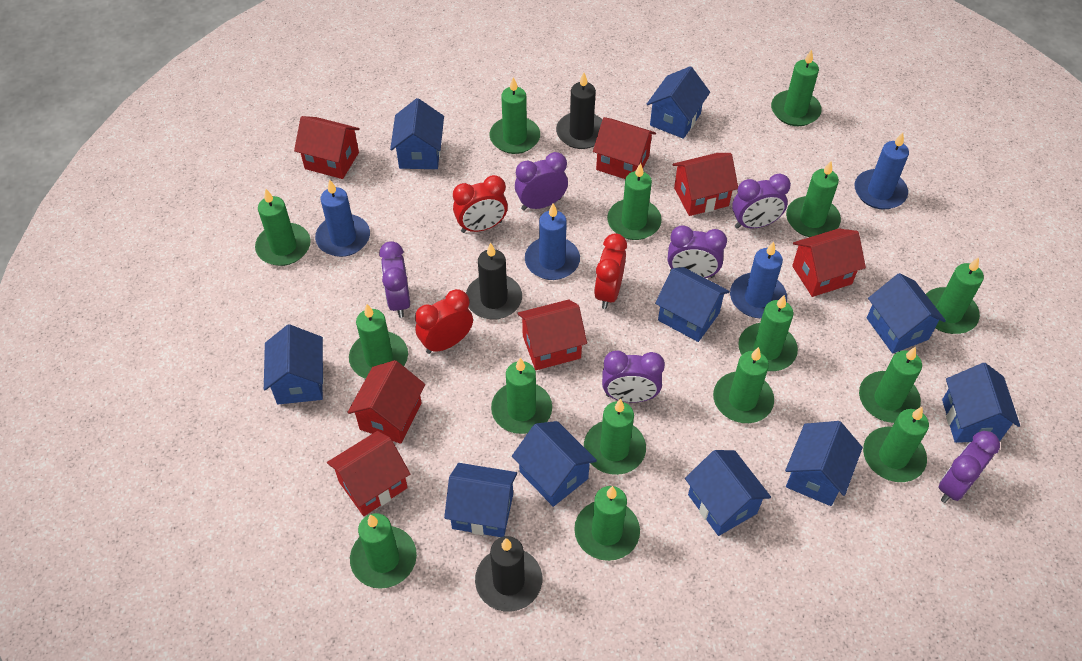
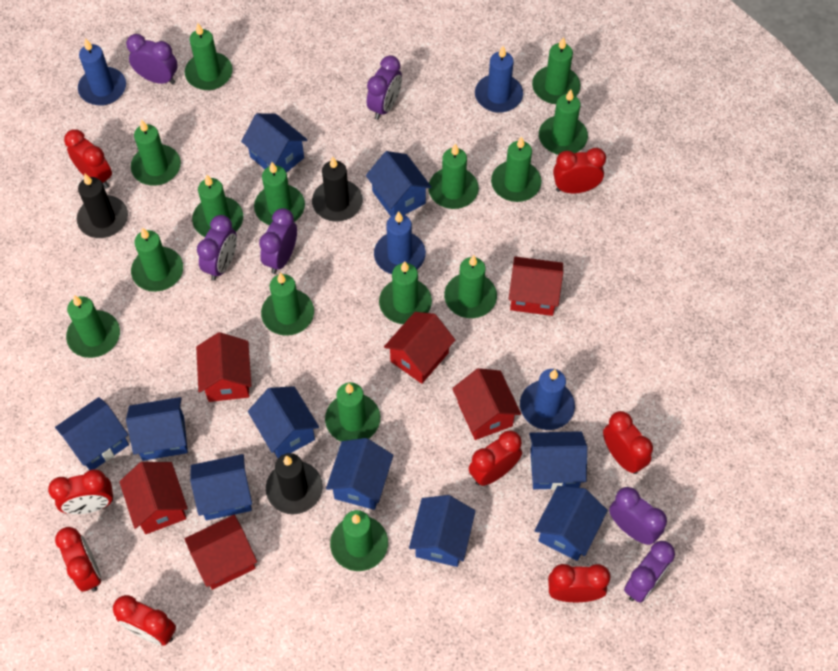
red clock: 3 -> 8
red house: 7 -> 6

